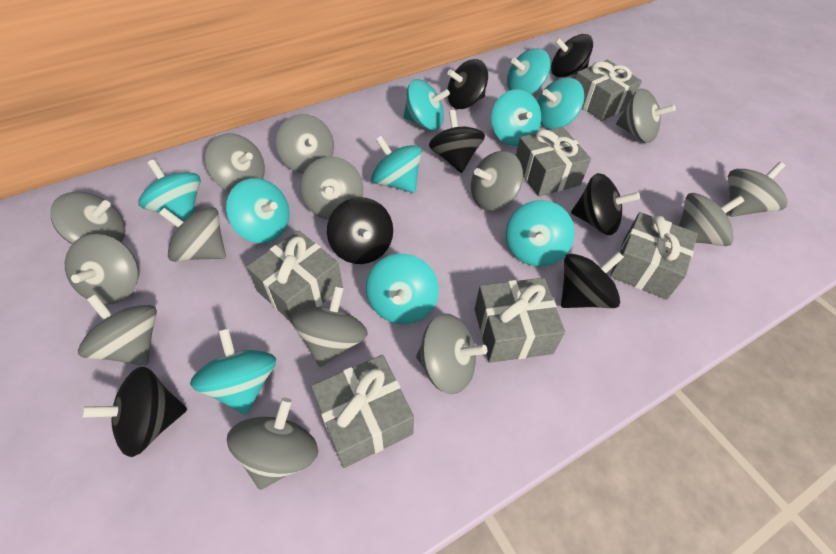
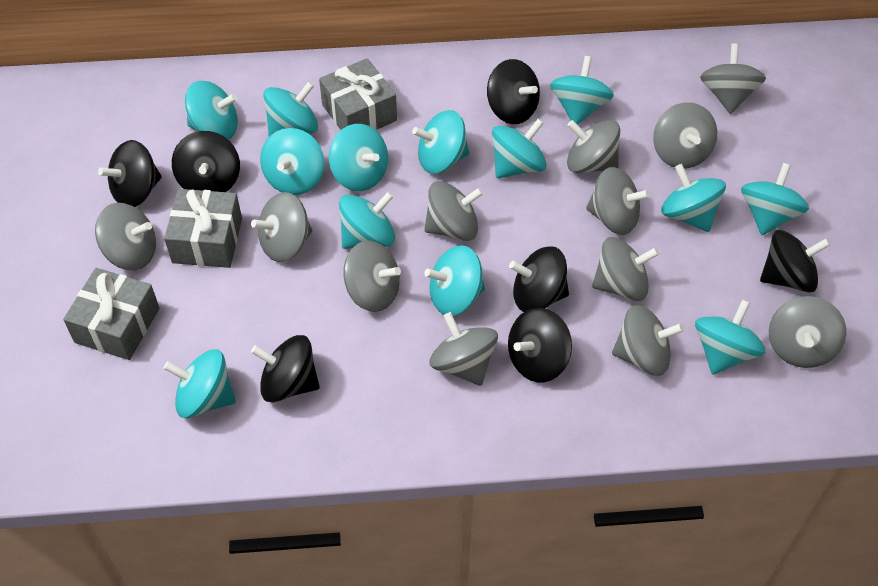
grey gift: 6 -> 3
grey spinning top: 14 -> 12
turquoise spinning top: 10 -> 13

